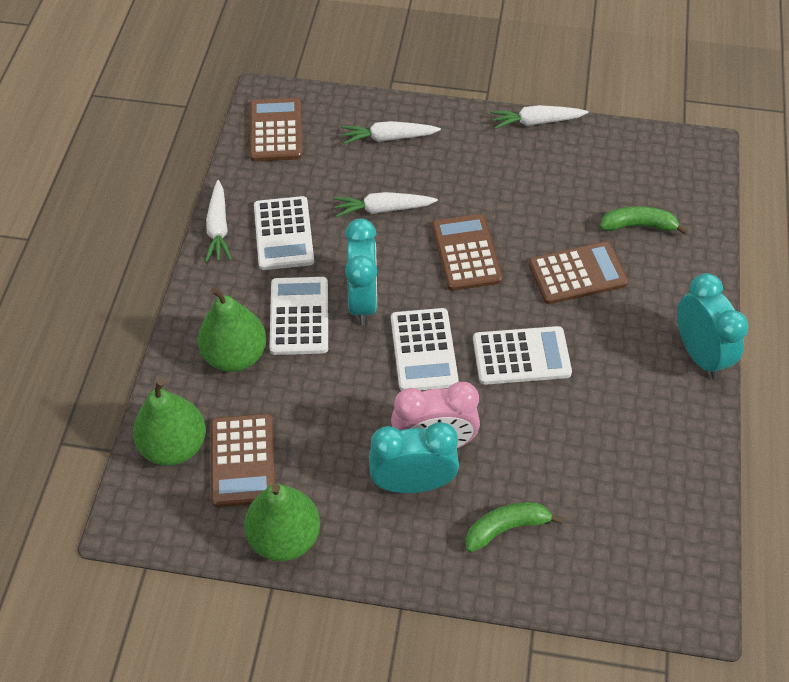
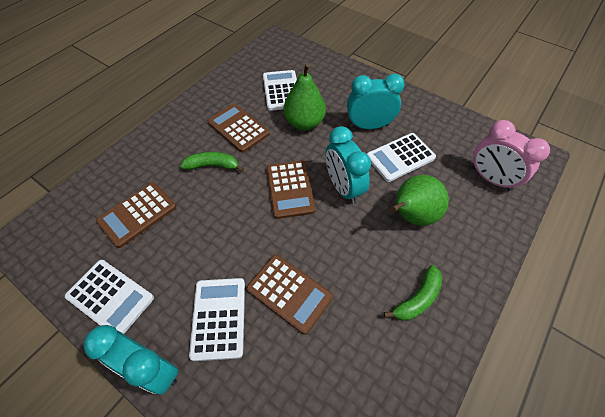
green pear: 3 -> 2
white carrot: 4 -> 0

